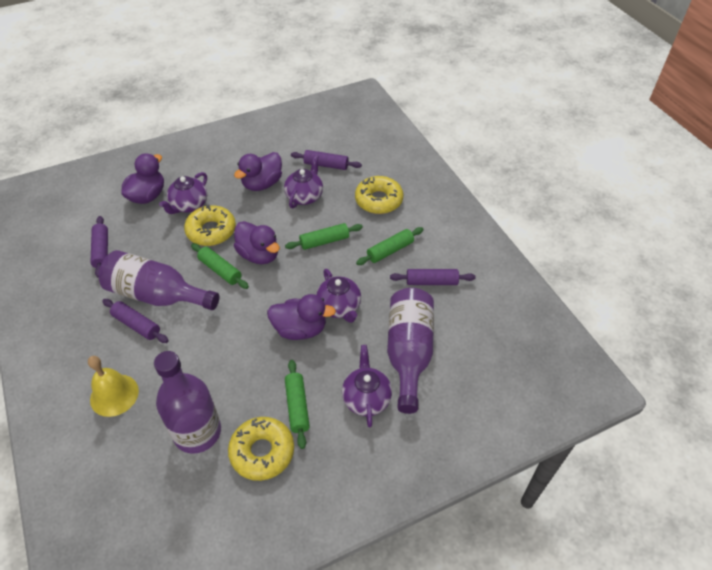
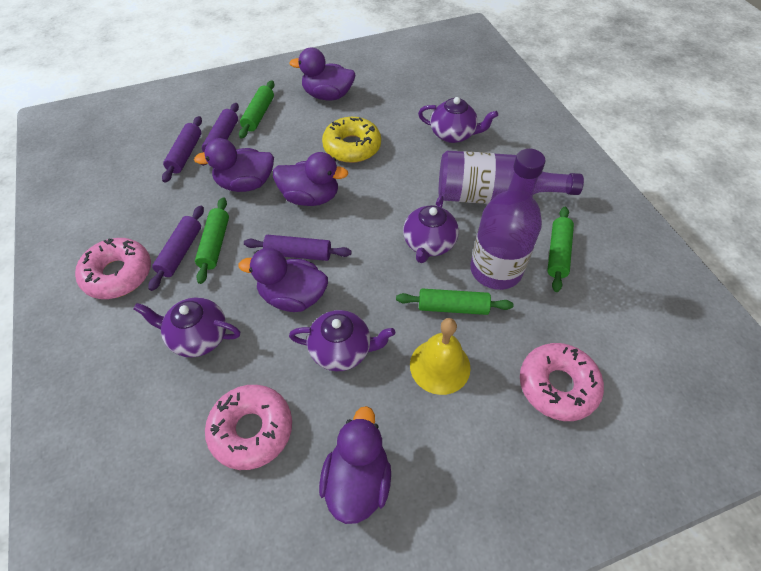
pink donut: 0 -> 3
purple bottle: 3 -> 2
purple duck: 4 -> 5
yellow donut: 3 -> 1

